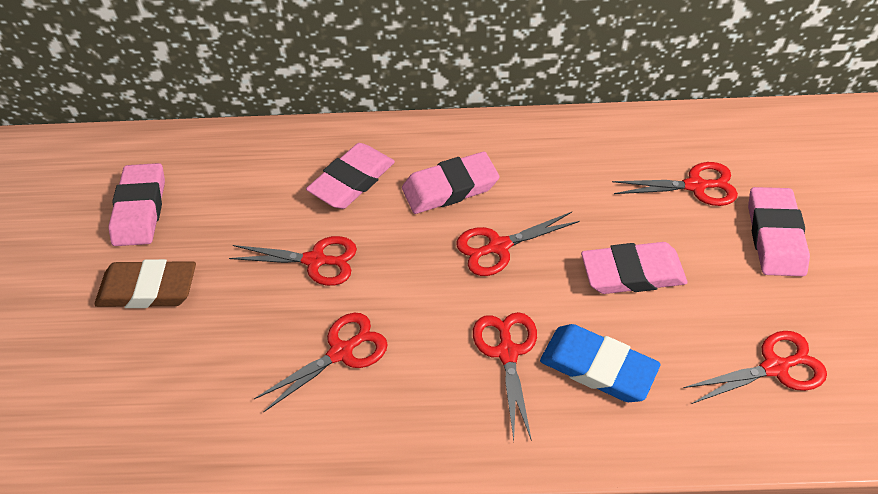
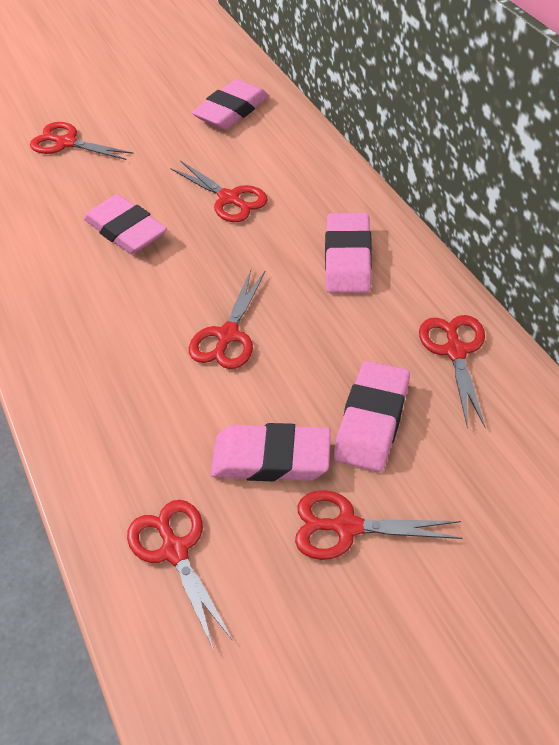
blue eraser: 1 -> 0
brown eraser: 1 -> 0

